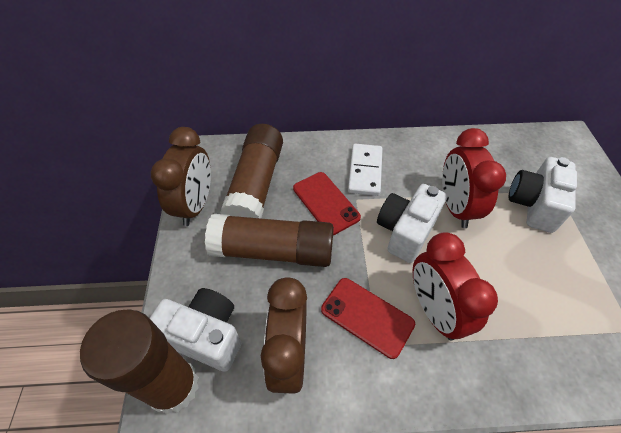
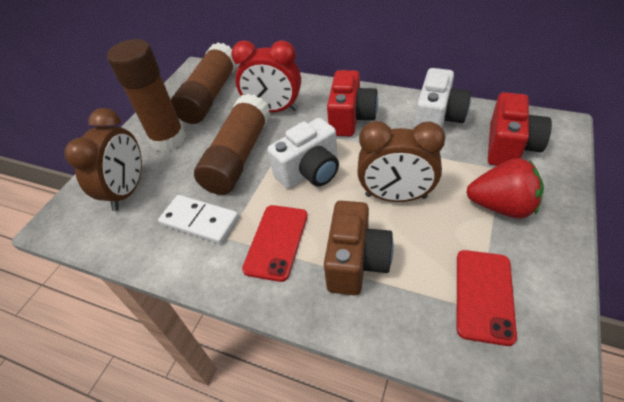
brown camera: 0 -> 1
red camera: 0 -> 2
red clock: 2 -> 1
red strawberry: 0 -> 1
white camera: 3 -> 2

